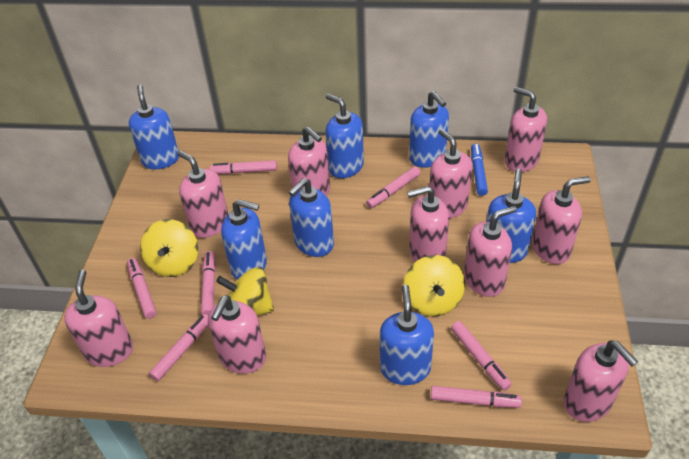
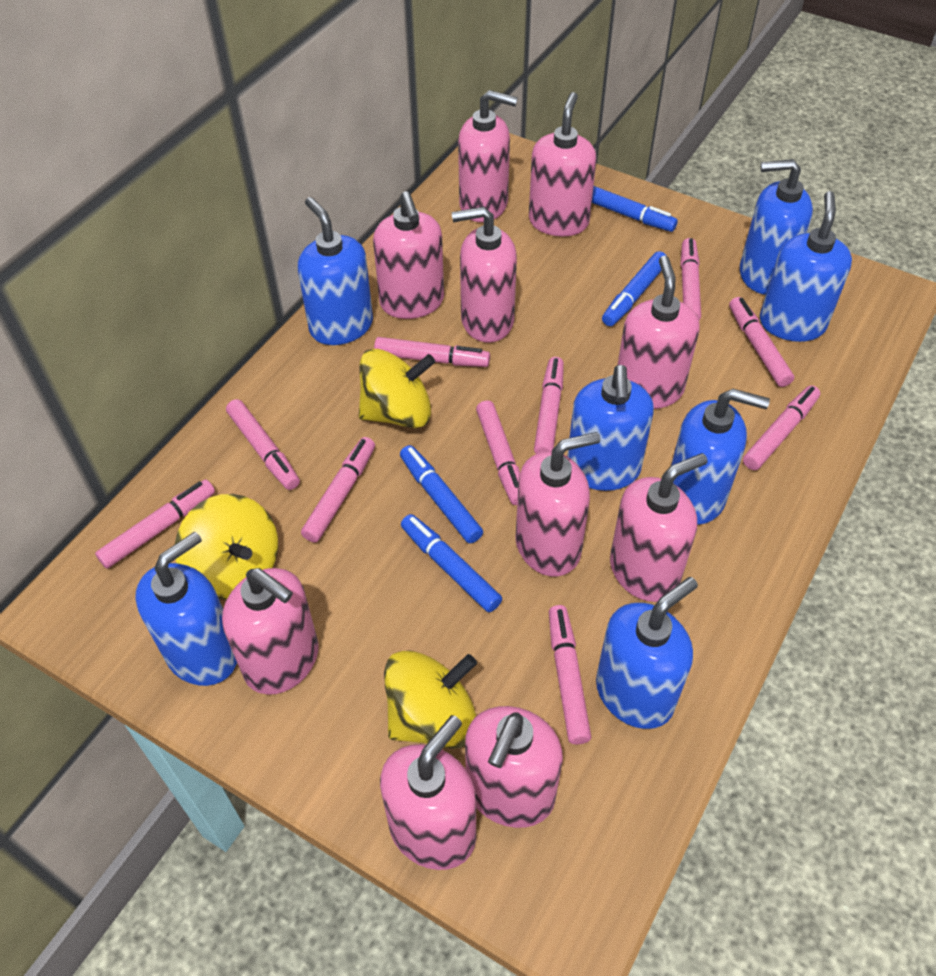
blue marker: 1 -> 4
pink marker: 7 -> 10

